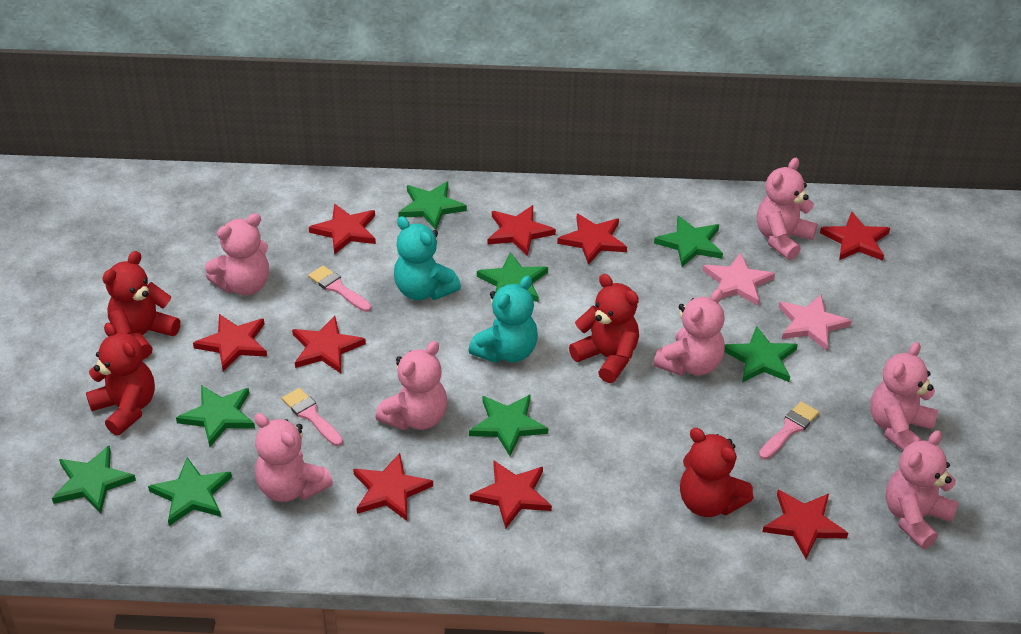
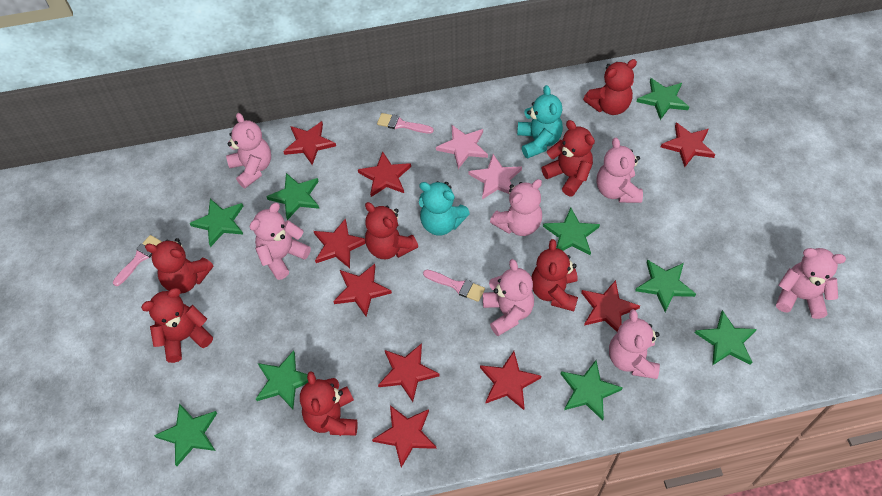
green star: 8 -> 9
red teddy bear: 4 -> 7

